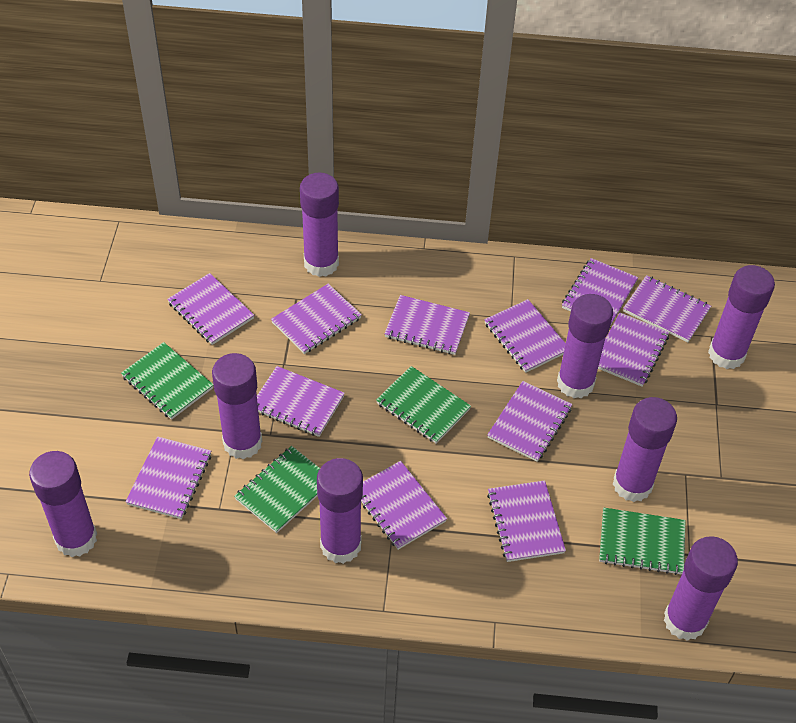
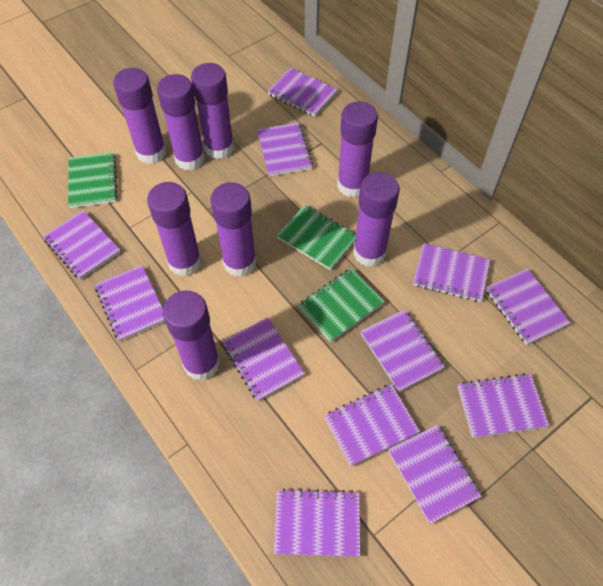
green notebook: 4 -> 3

